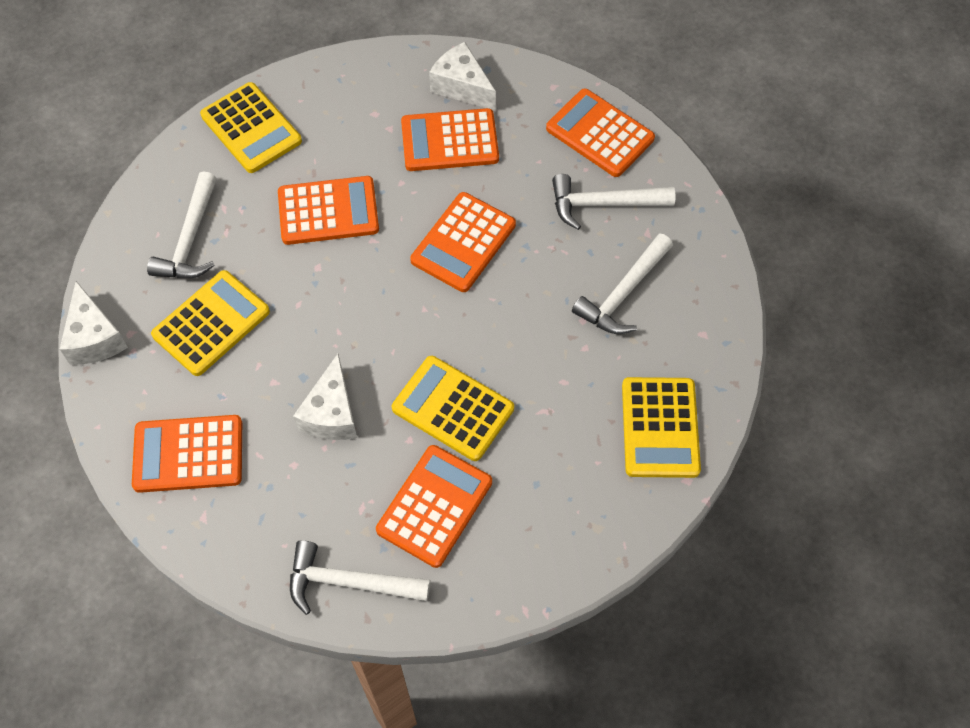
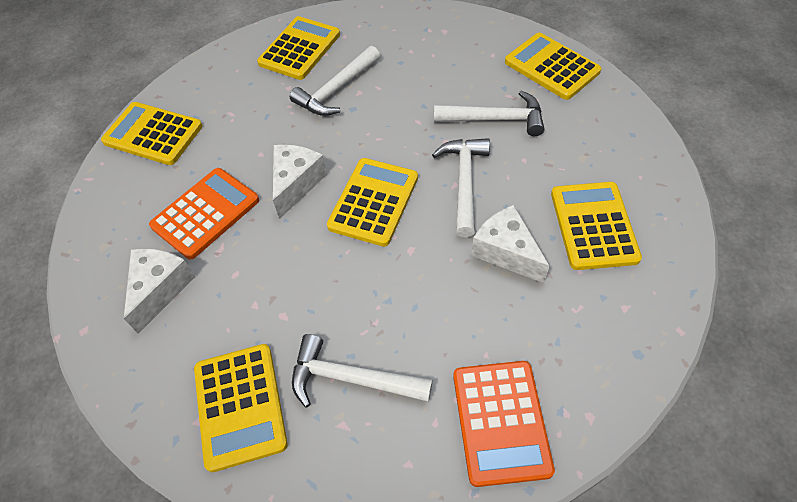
orange calculator: 6 -> 2
yellow calculator: 4 -> 6

